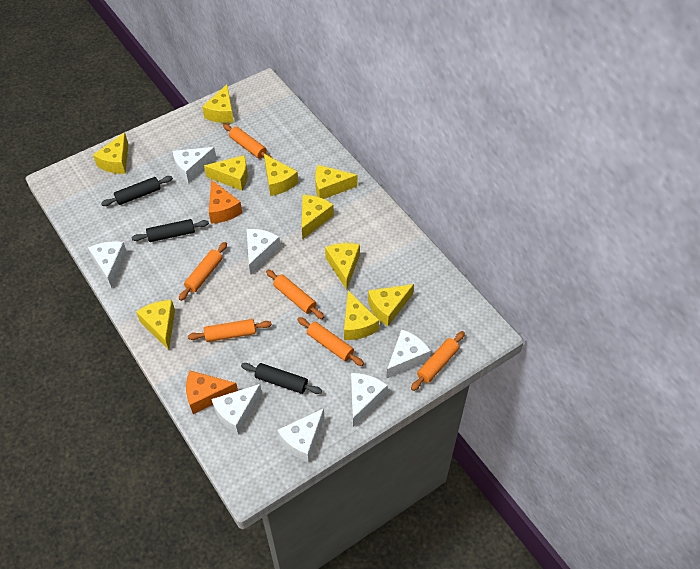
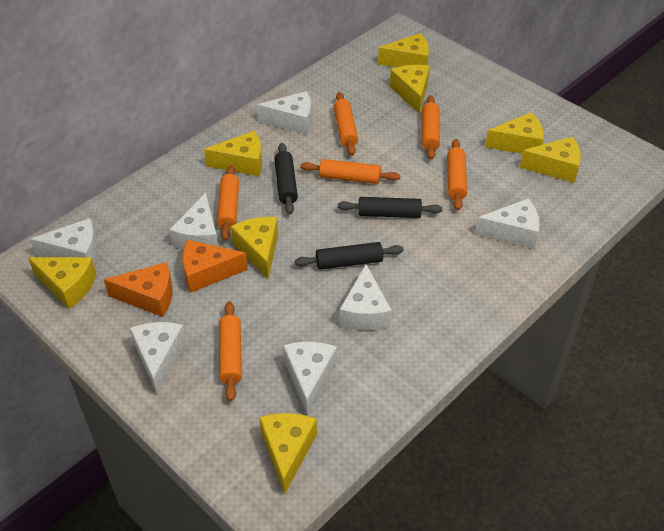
yellow cheese: 10 -> 8

